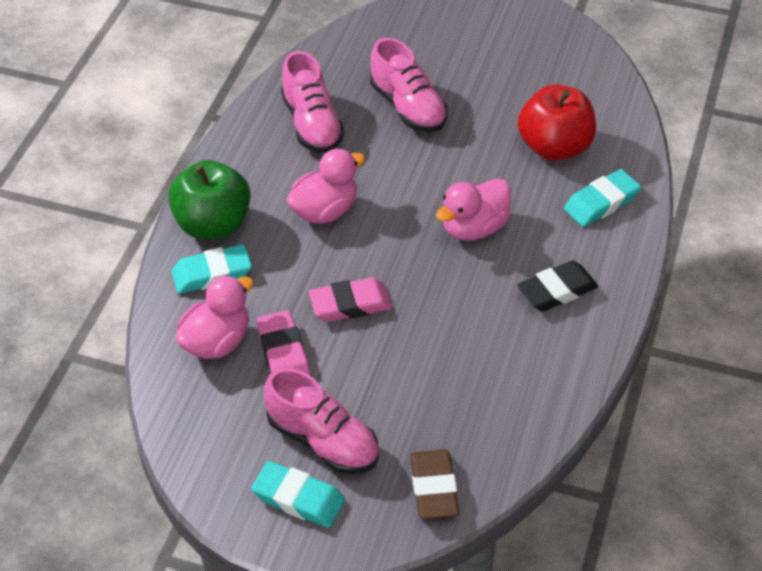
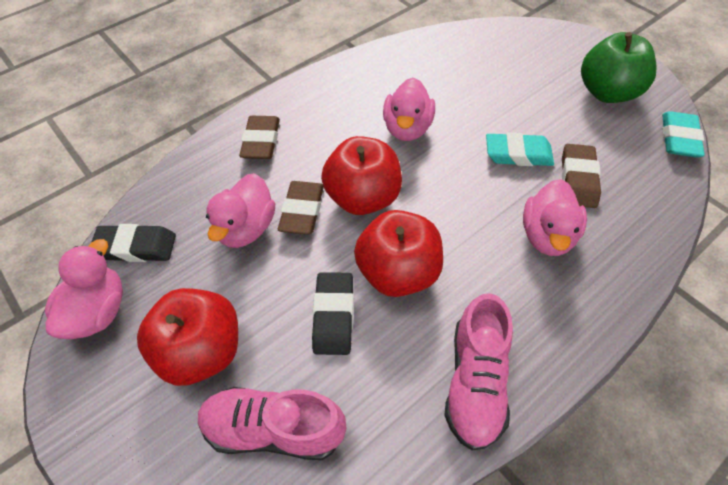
black eraser: 1 -> 2
brown eraser: 1 -> 3
pink duck: 3 -> 4
pink eraser: 2 -> 0
pink shoe: 3 -> 2
red apple: 1 -> 3
turquoise eraser: 3 -> 2

